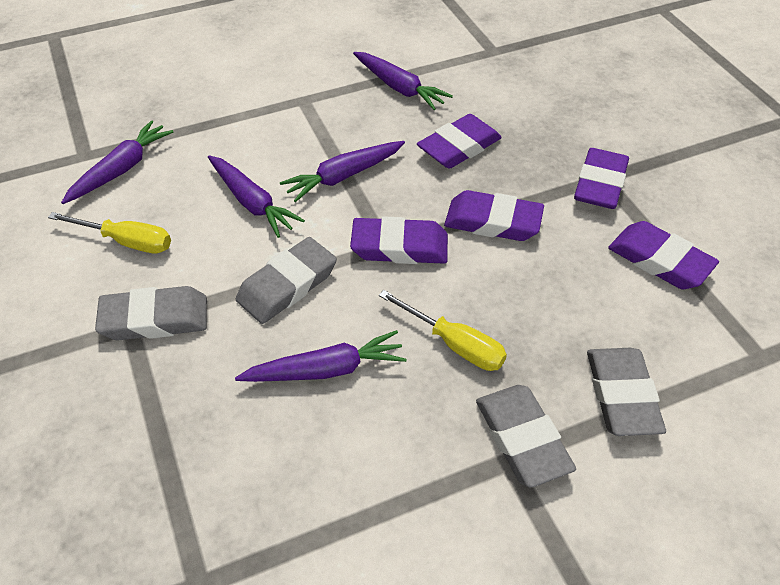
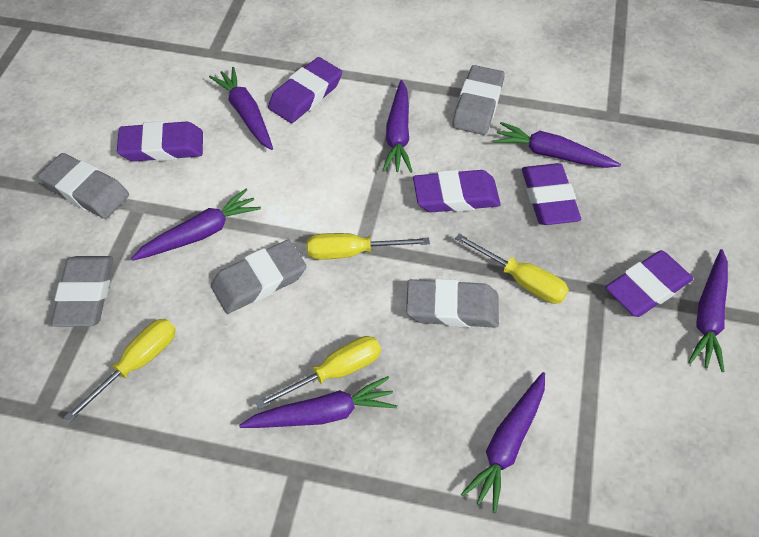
grey eraser: 4 -> 5
purple carrot: 5 -> 7
yellow screwdriver: 2 -> 4

